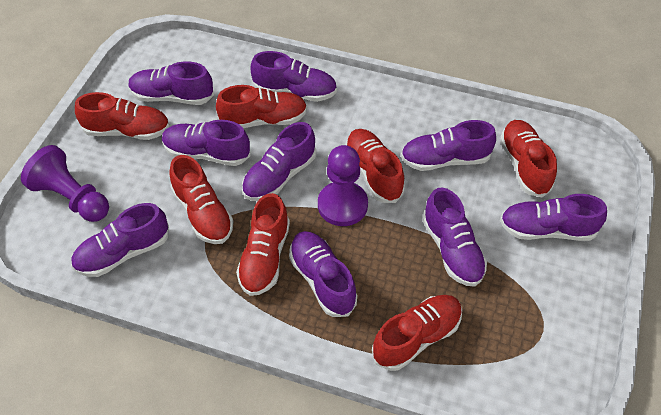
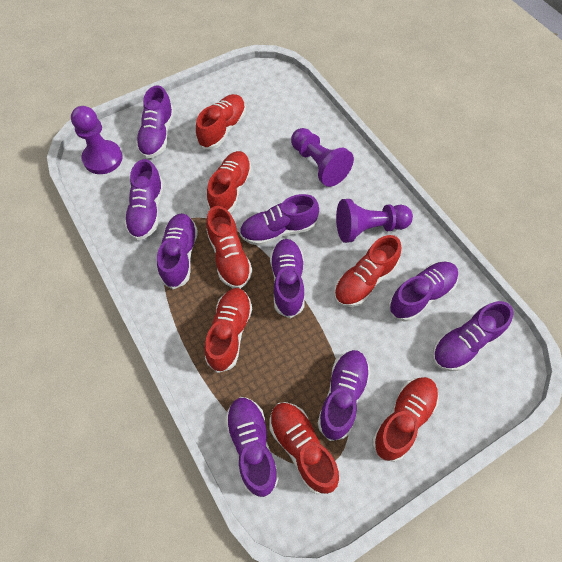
purple pawn: 2 -> 3

